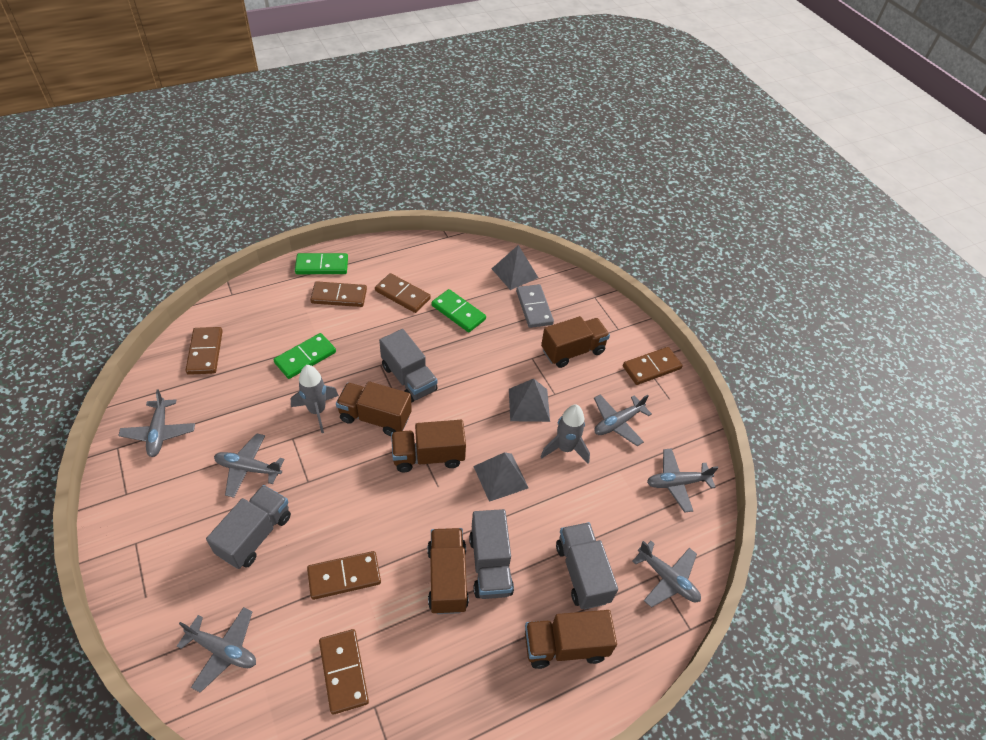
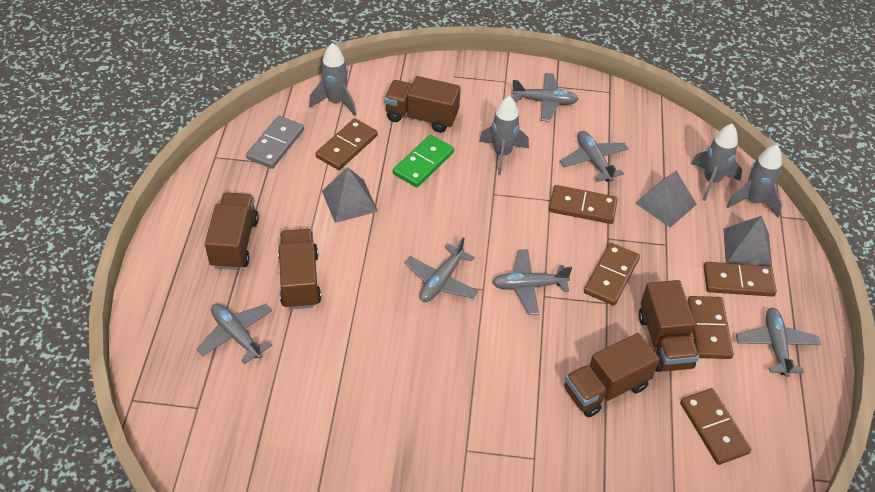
green domino: 3 -> 1
grey rocket: 2 -> 4
grey truck: 4 -> 0

